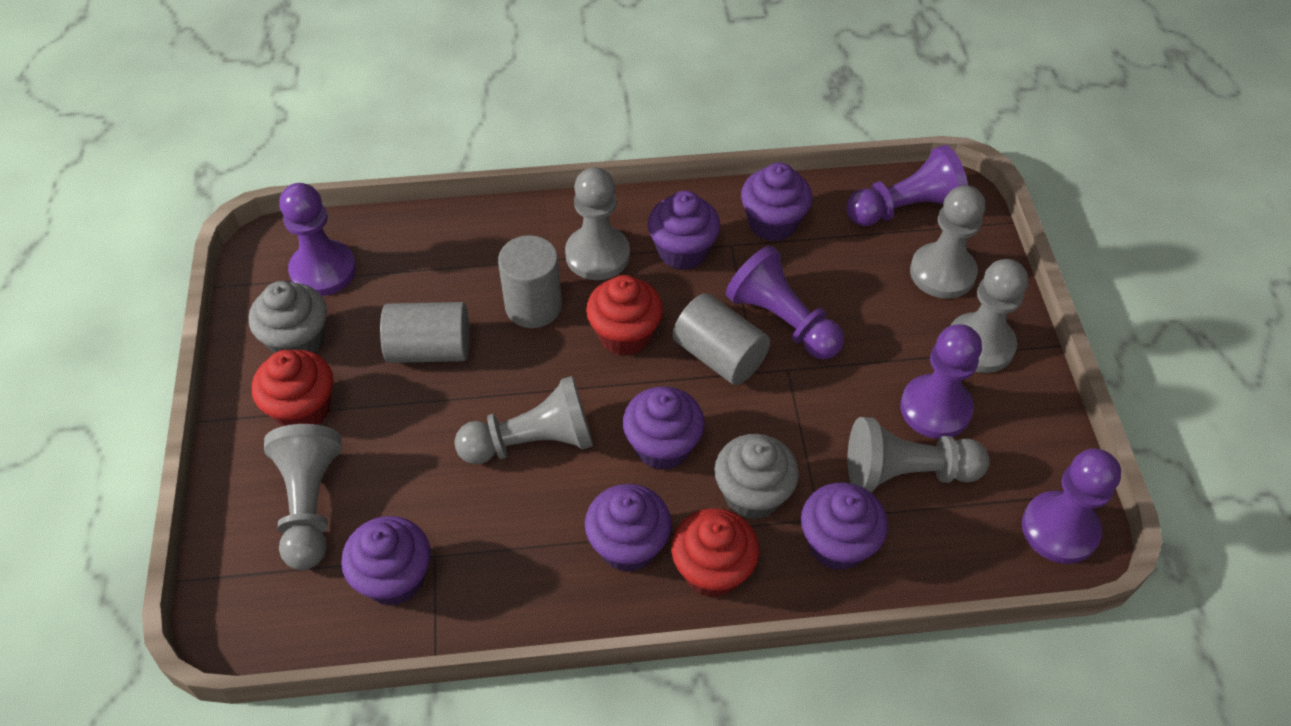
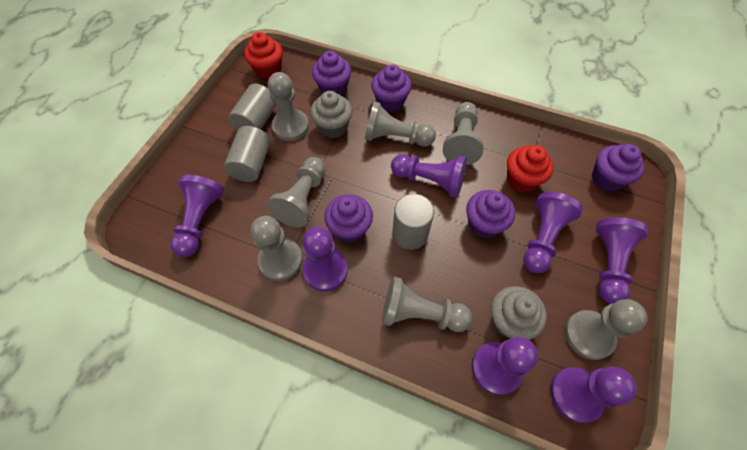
grey pawn: 6 -> 7
purple cupcake: 6 -> 5
purple pawn: 5 -> 7
red cupcake: 3 -> 2

